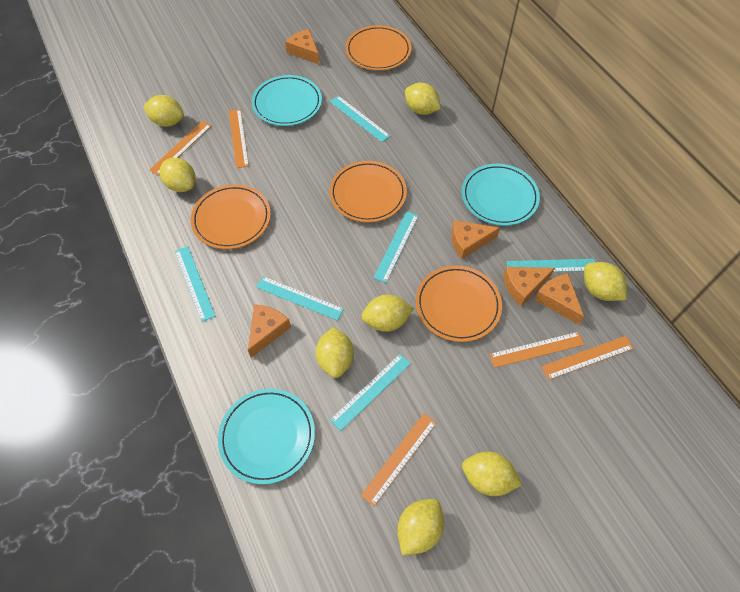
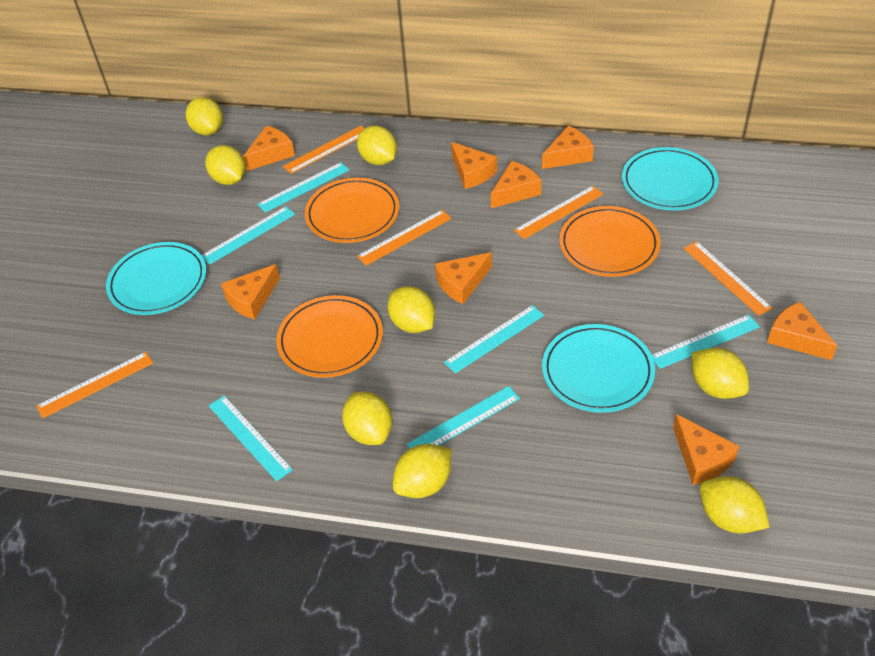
orange cheese: 5 -> 8
orange plate: 4 -> 3

